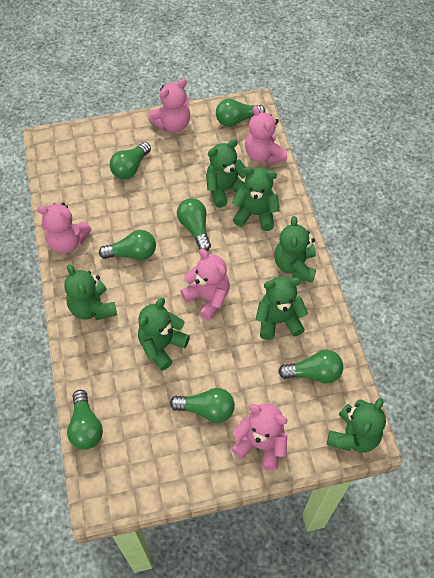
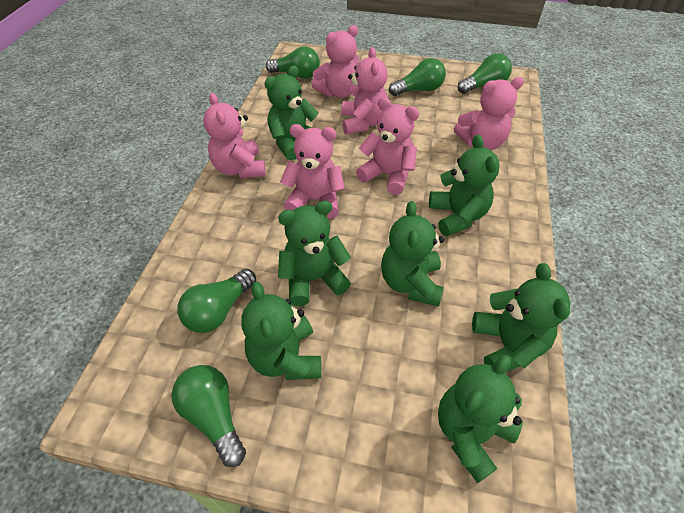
green light bulb: 7 -> 5
pink teddy bear: 5 -> 6

